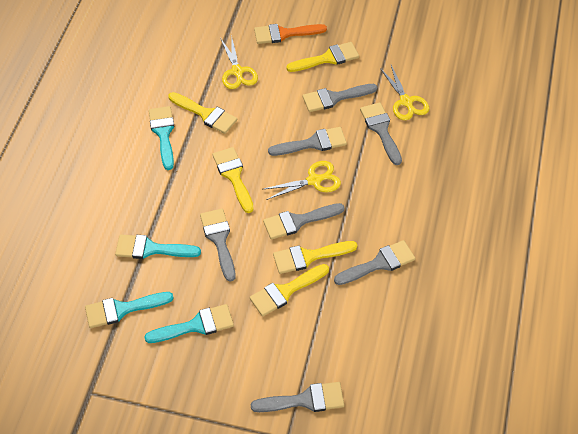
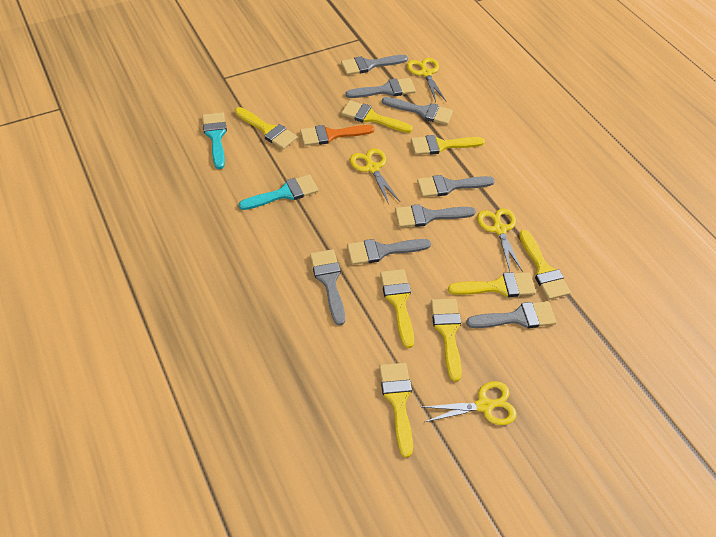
grey brush: 7 -> 8
turquoise brush: 4 -> 2
yellow brush: 5 -> 8
yellow scissors: 3 -> 4

